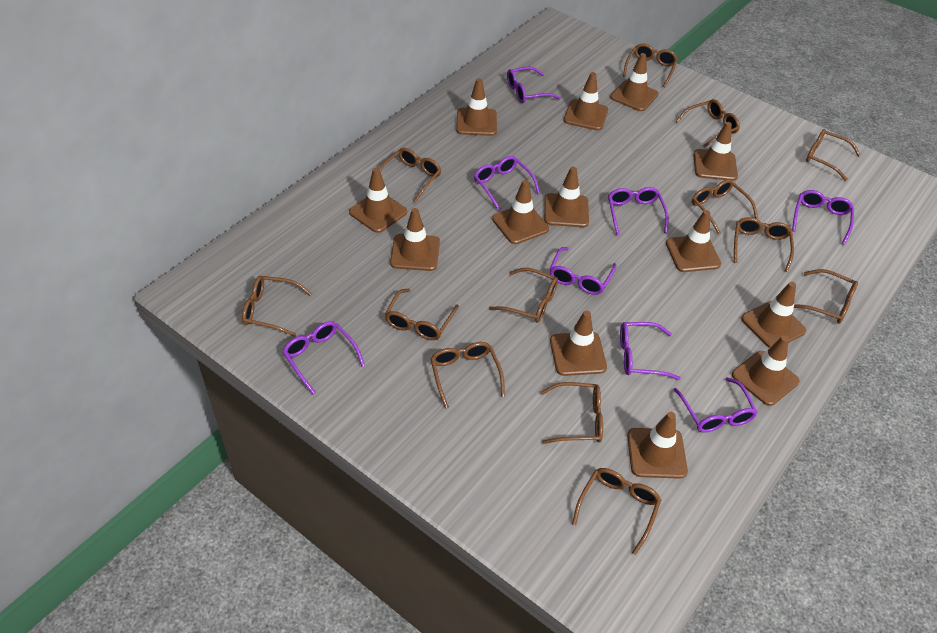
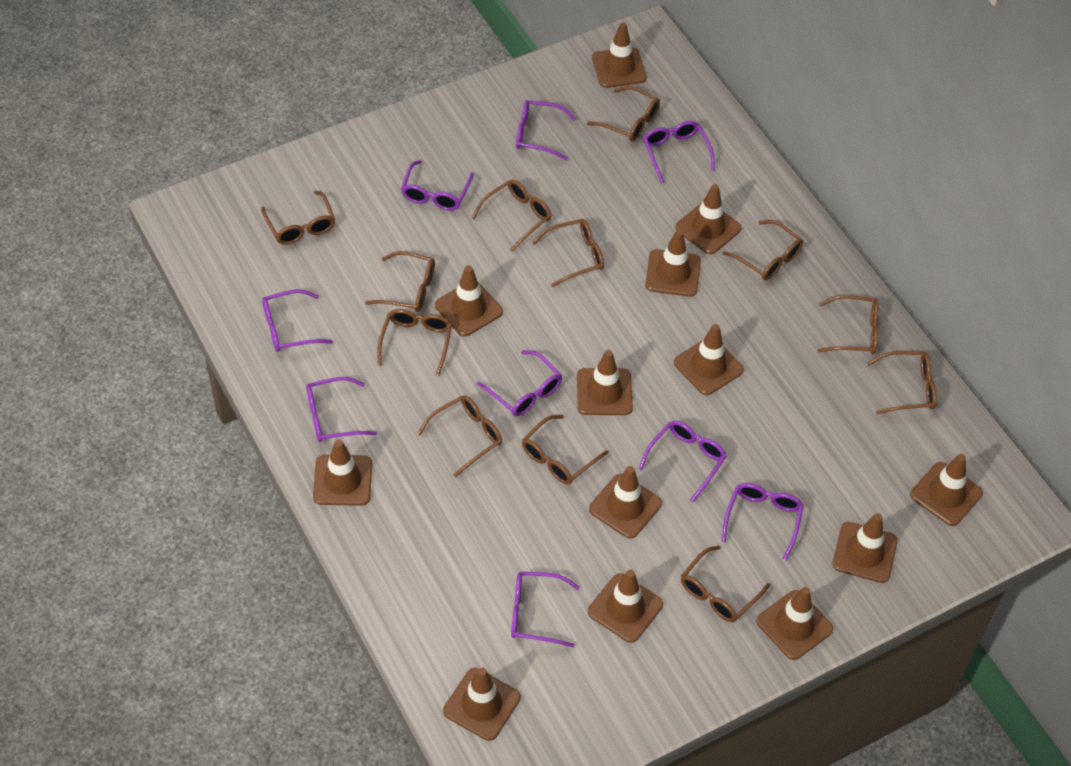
brown glasses: 13 -> 12
purple glasses: 8 -> 9

